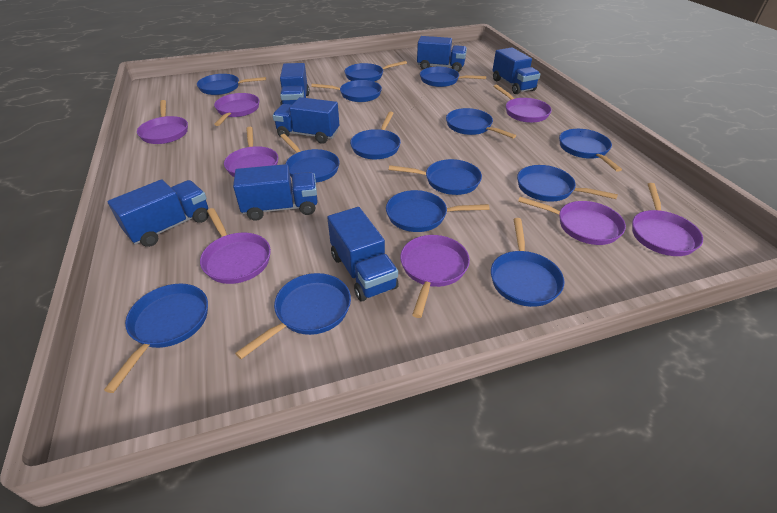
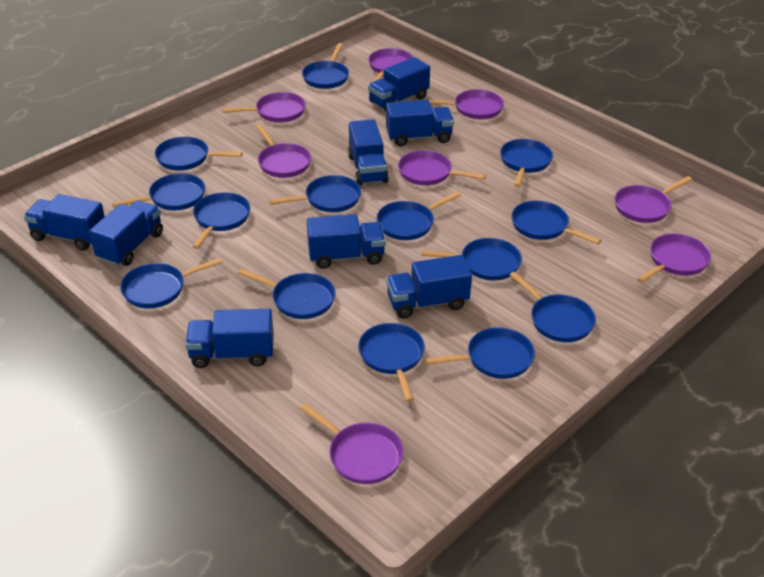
blue truck: 7 -> 8

